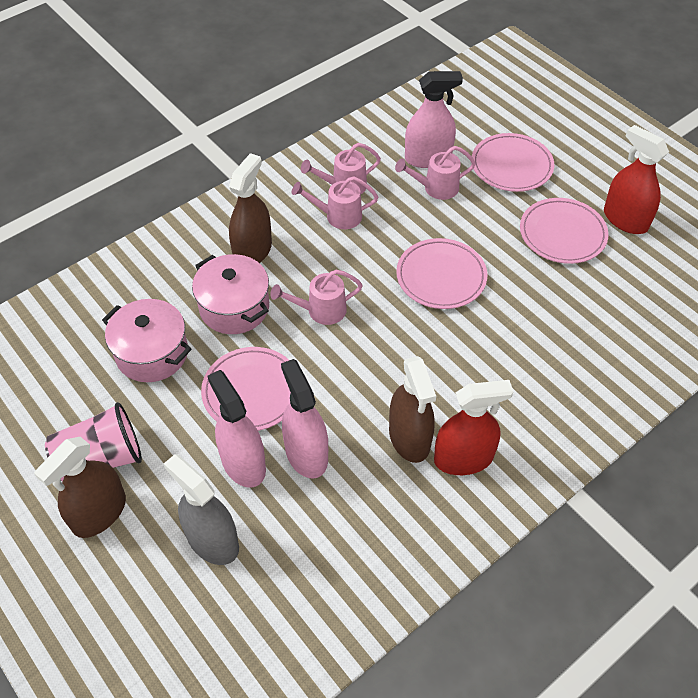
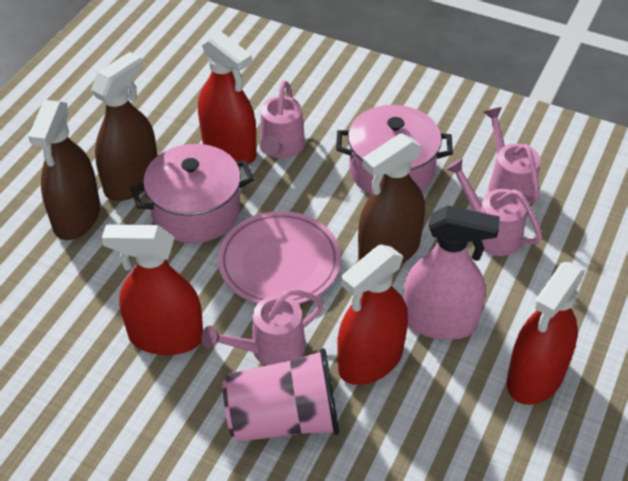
grey spray bottle: 1 -> 0
pink plate: 4 -> 1
pink spray bottle: 3 -> 1
red spray bottle: 2 -> 4

